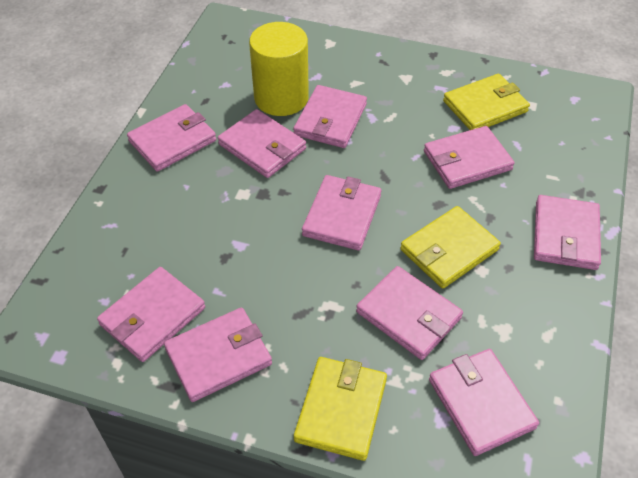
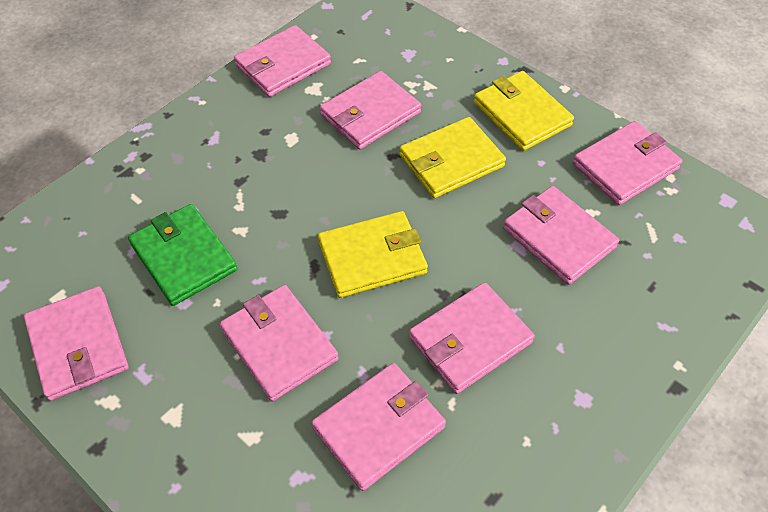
green wallet: 0 -> 1
pink wallet: 10 -> 8
yellow cylinder: 1 -> 0

